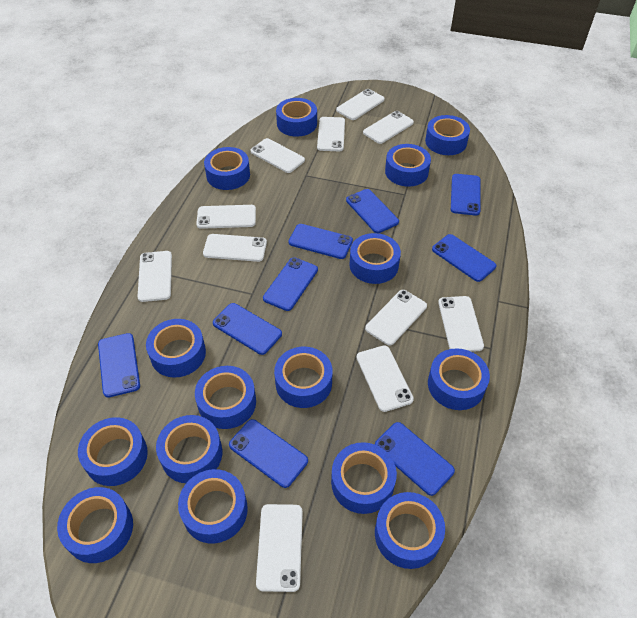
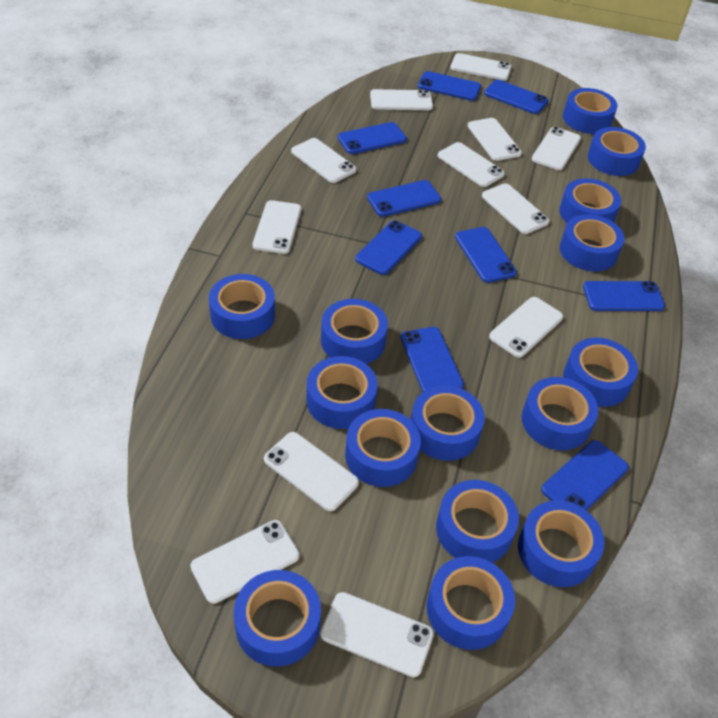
white phone: 11 -> 12

